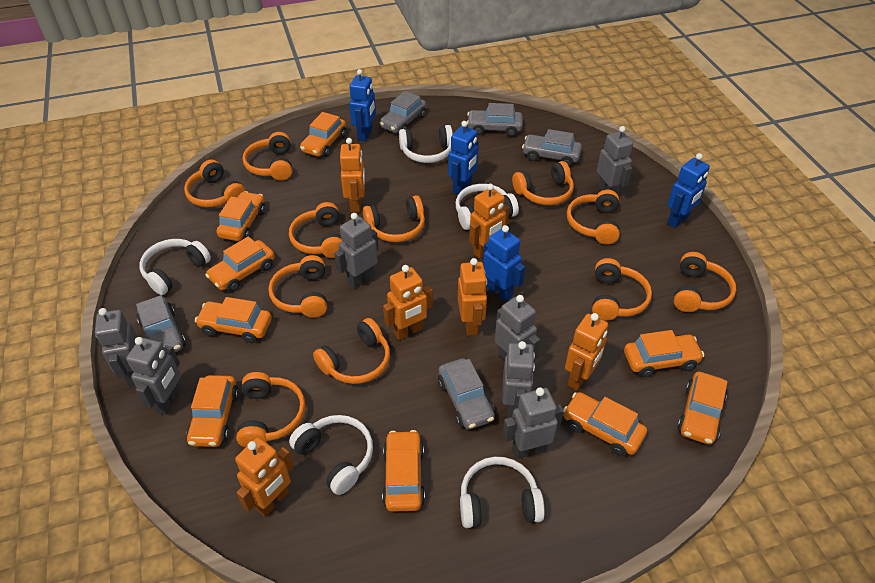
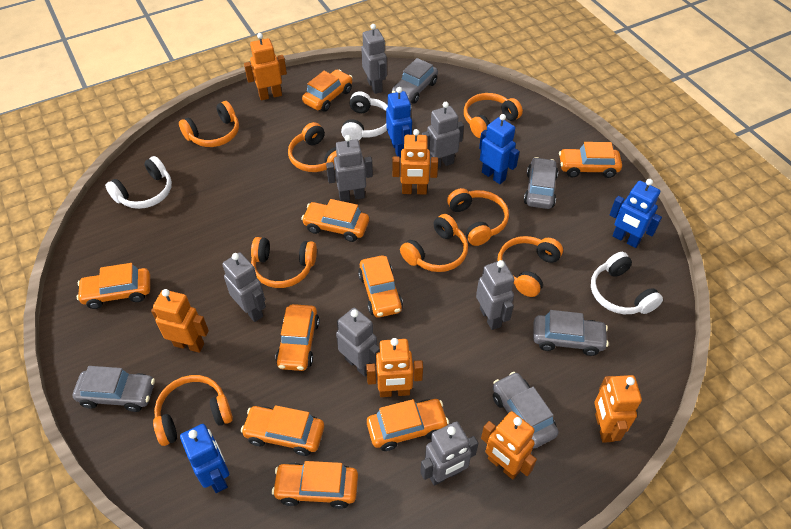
orange headphones: 11 -> 8
white headphones: 5 -> 3

